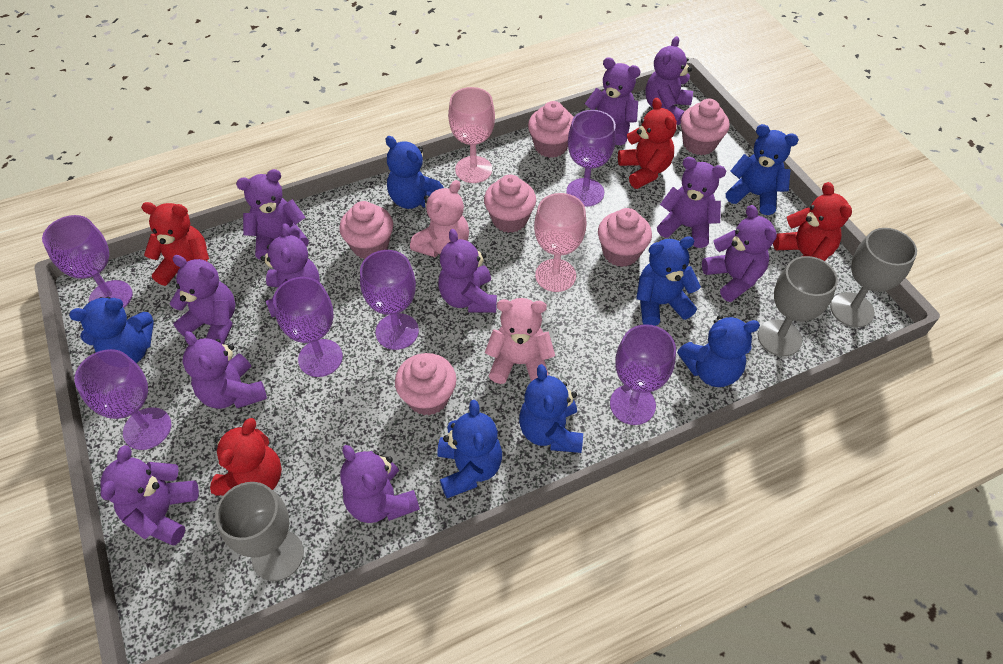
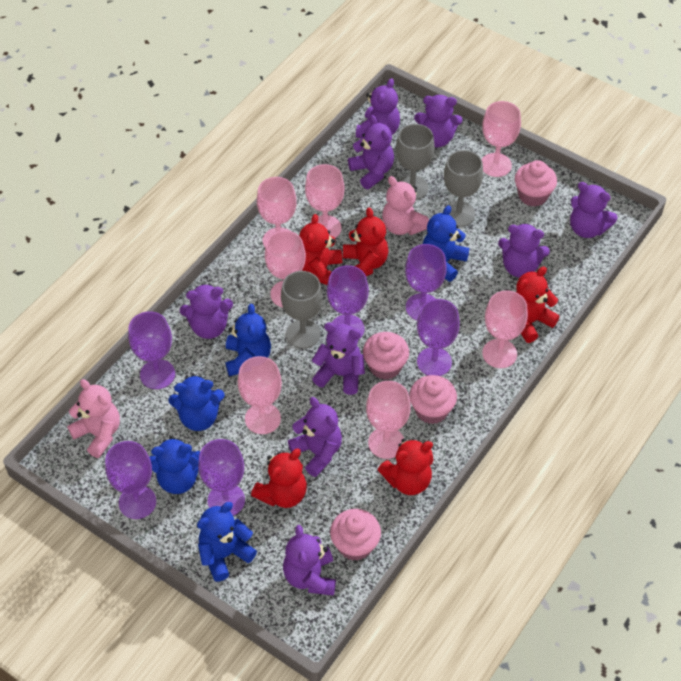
blue teddy bear: 7 -> 5
pink cupcake: 6 -> 4
pink goblet: 2 -> 7
purple teddy bear: 11 -> 9
red teddy bear: 4 -> 5

